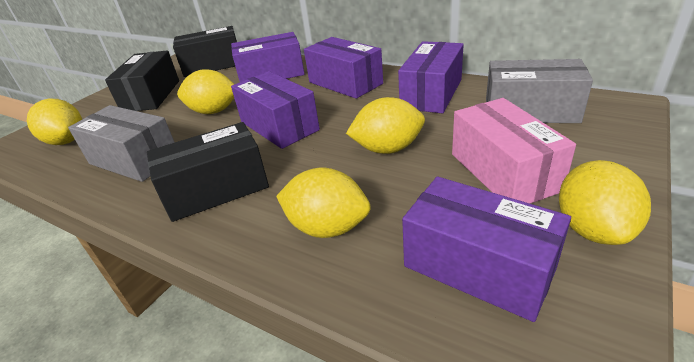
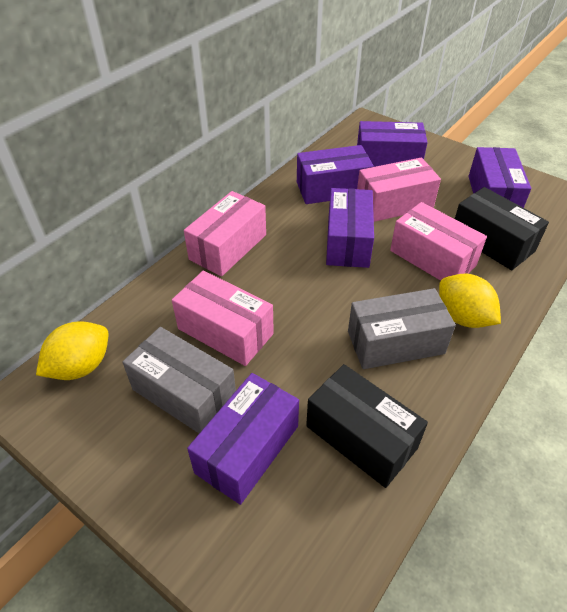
black box: 3 -> 2
pink box: 1 -> 4
yellow lemon: 5 -> 2

